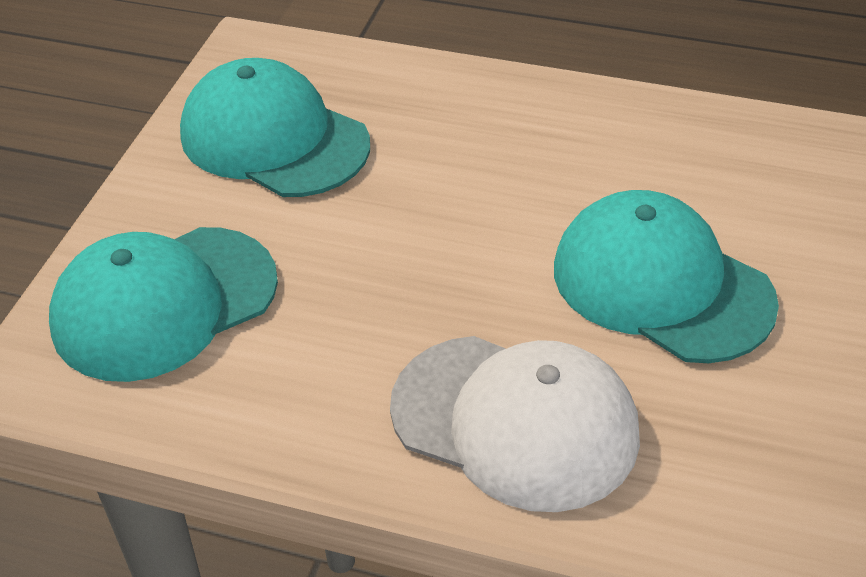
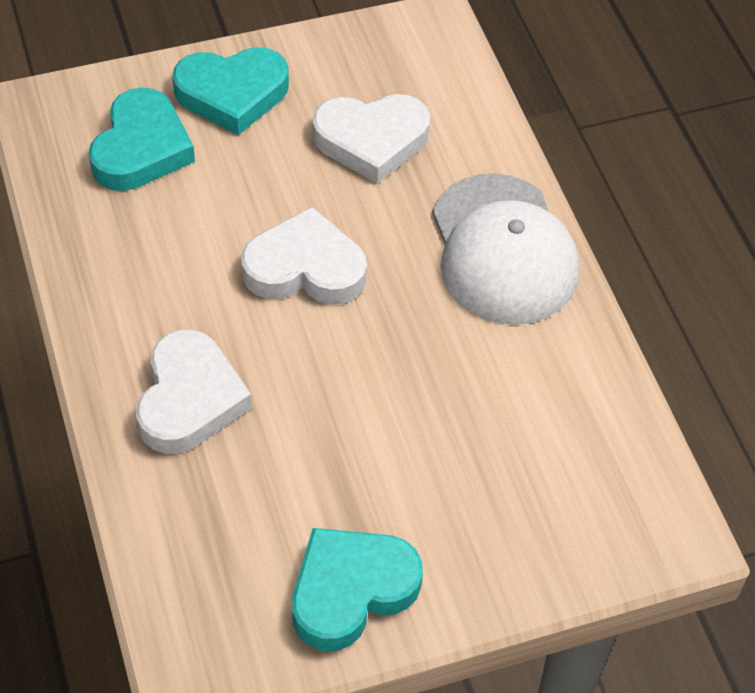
turquoise cap: 3 -> 0
turquoise heart: 0 -> 3
white heart: 0 -> 3

